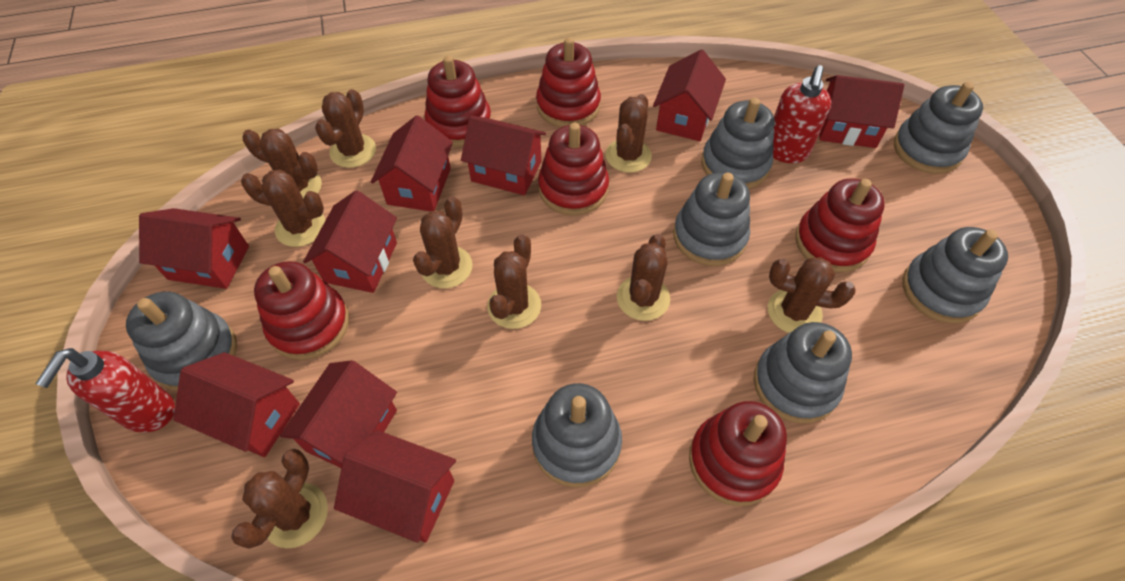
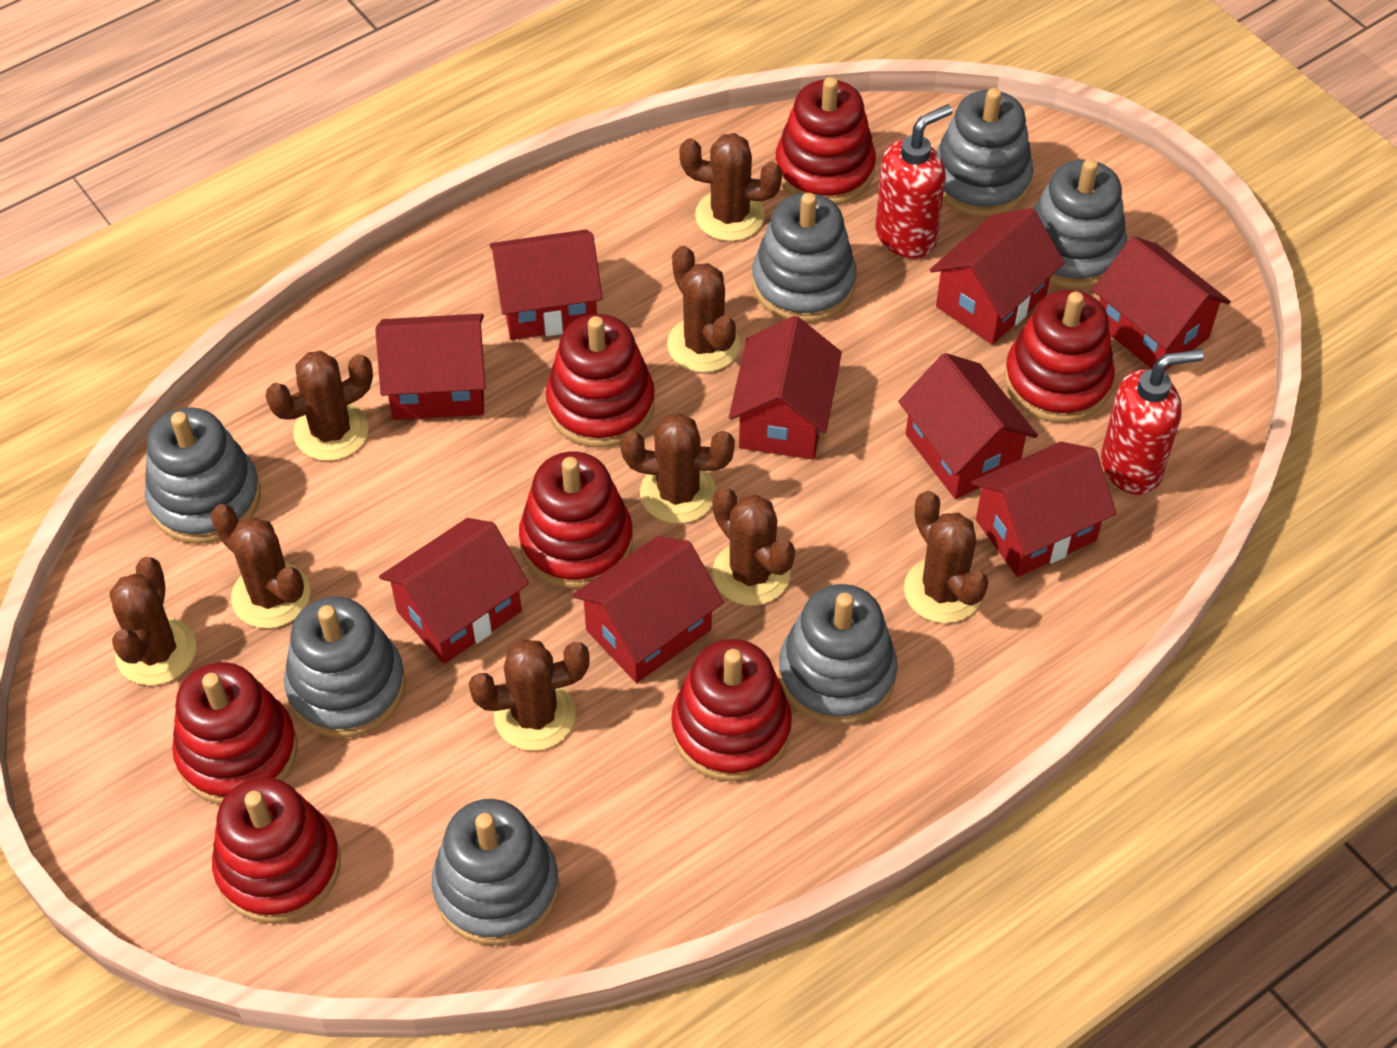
red stacking toy: 6 -> 7

